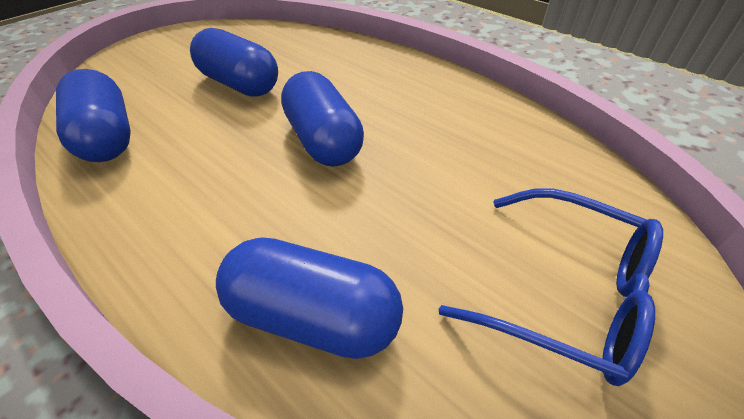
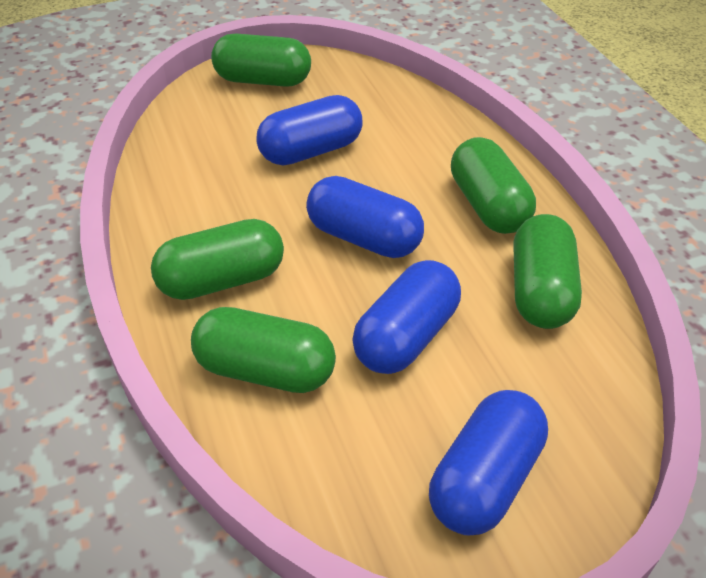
blue glasses: 1 -> 0
green capsule: 0 -> 5

